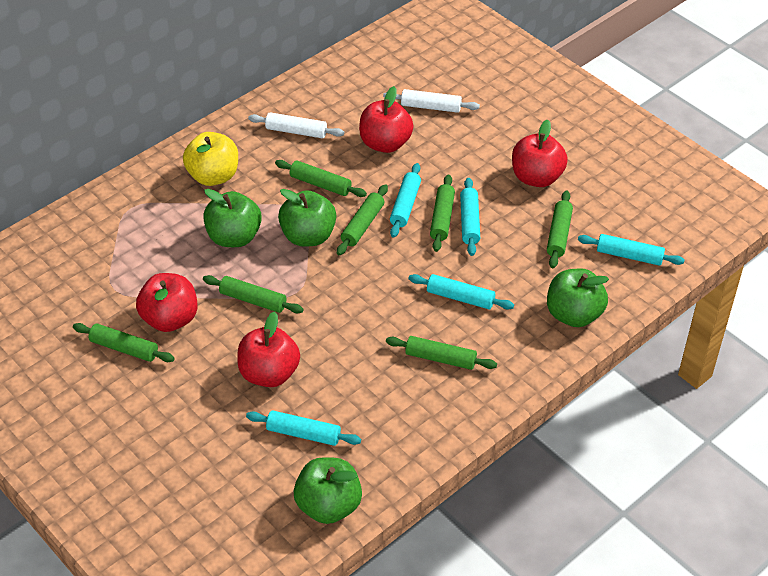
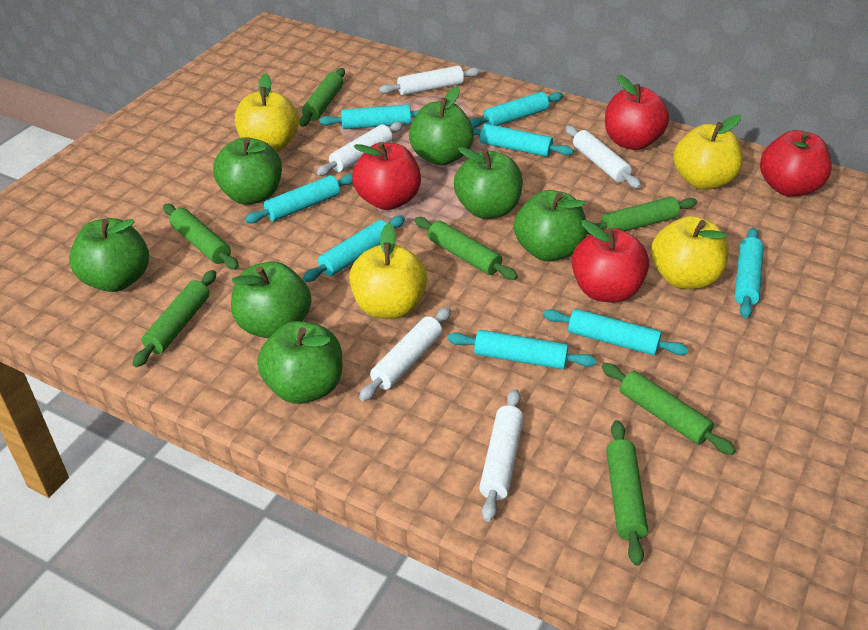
green apple: 4 -> 7
turquoise rolling pin: 5 -> 8
white rolling pin: 2 -> 5
yellow apple: 1 -> 4

